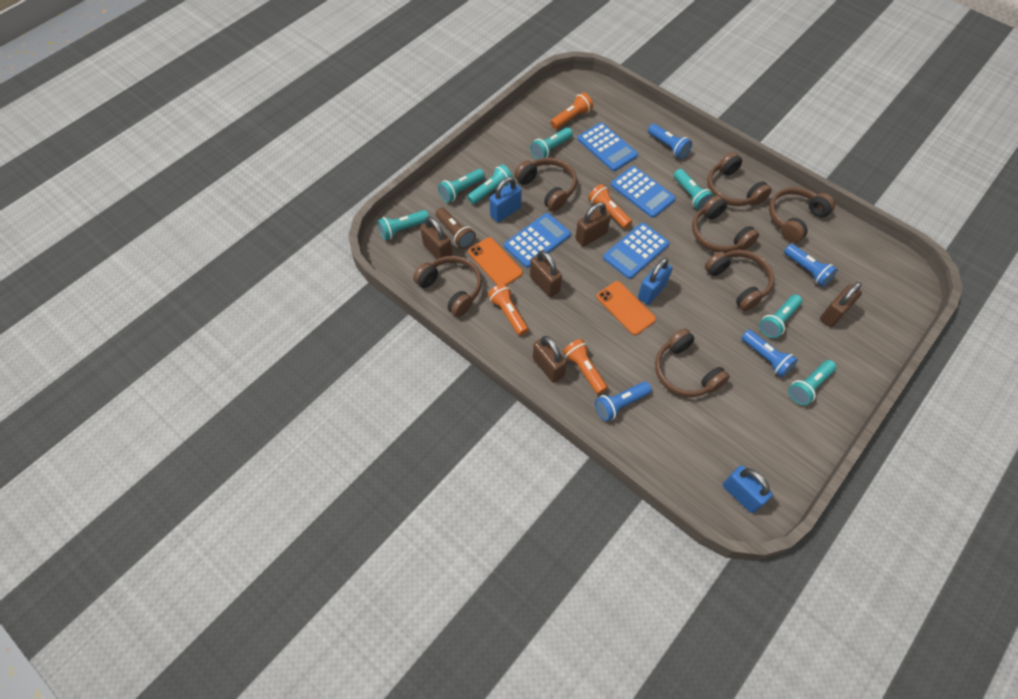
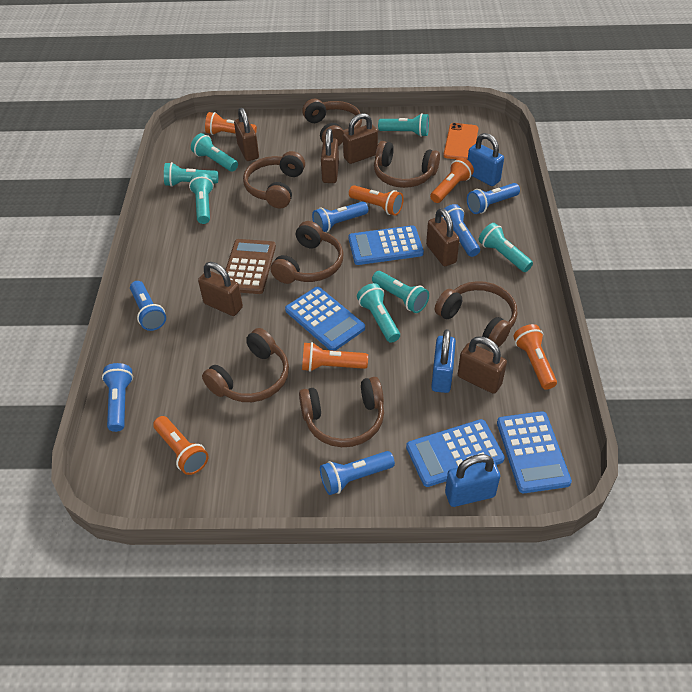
blue flashlight: 4 -> 6
brown calculator: 0 -> 1
brown flashlight: 1 -> 0
brown padlock: 5 -> 6
orange flashlight: 4 -> 6
orange phone: 2 -> 1

